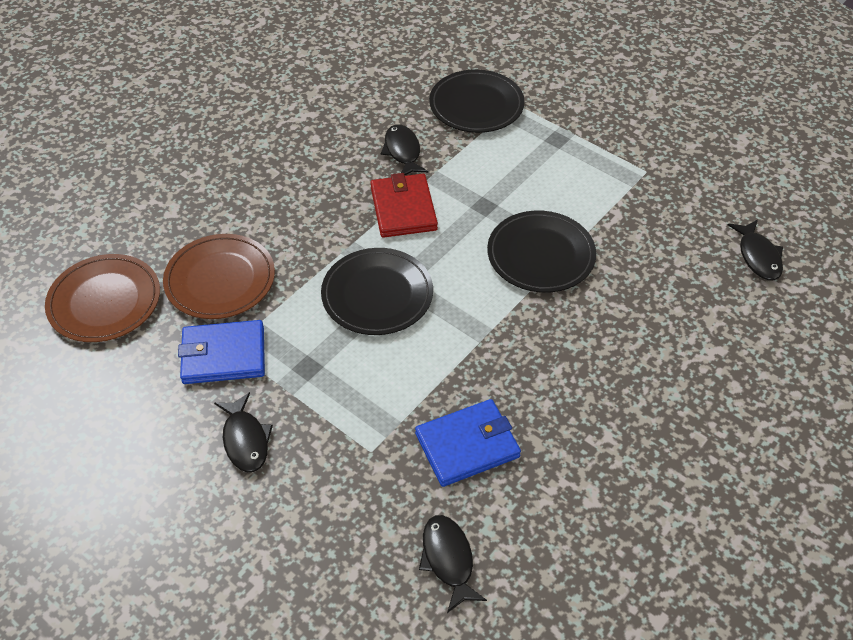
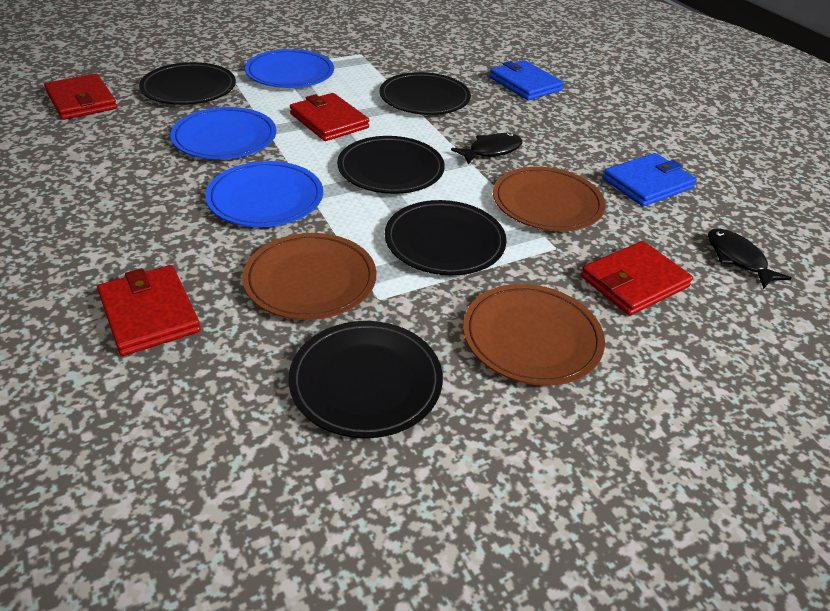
black fish: 4 -> 2
black plate: 3 -> 5
blue plate: 0 -> 3
brown plate: 2 -> 3
red wallet: 1 -> 4

